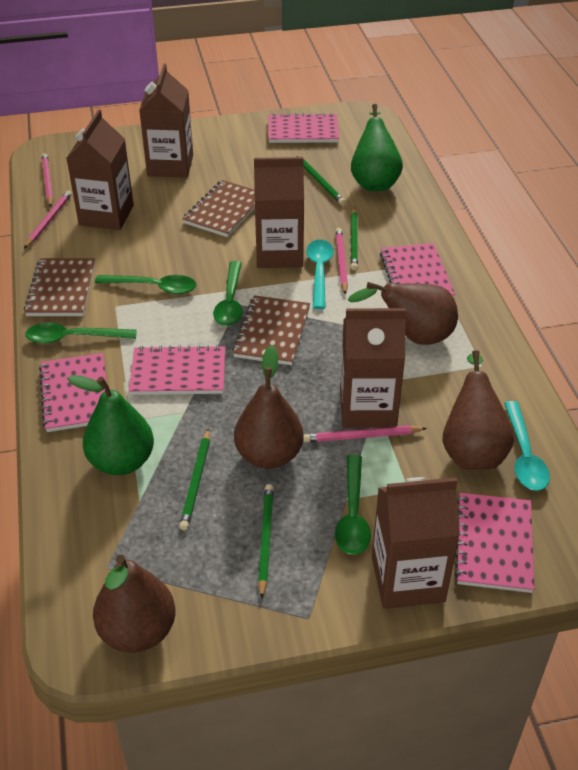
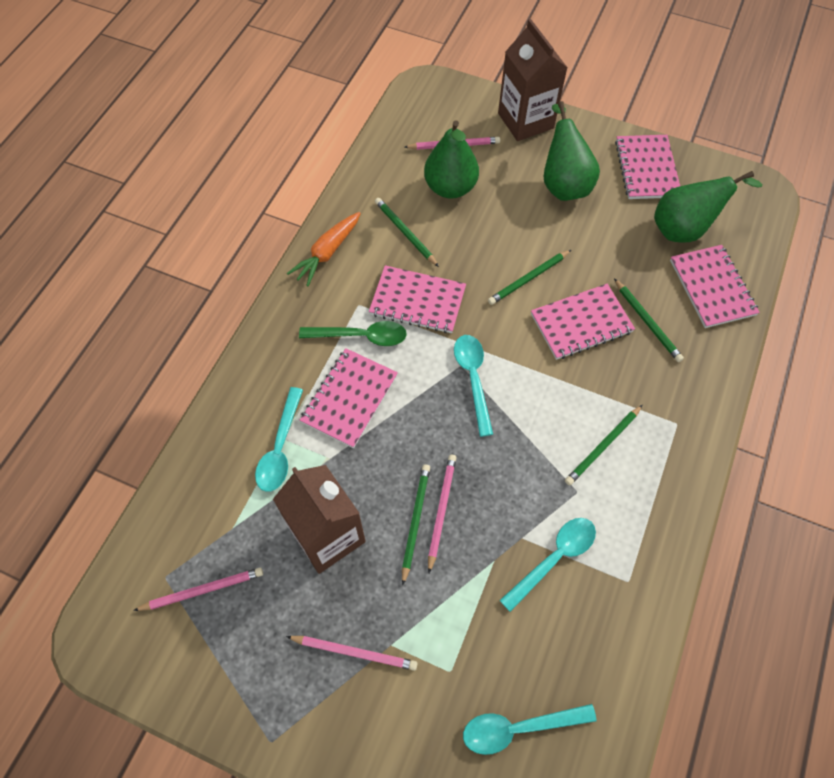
brown carton: 5 -> 2
brown notebook: 3 -> 0
brown pear: 4 -> 0
green pear: 2 -> 3
green pencil: 4 -> 5
green spoon: 4 -> 1
orange carrot: 0 -> 1
turquoise spoon: 2 -> 4

